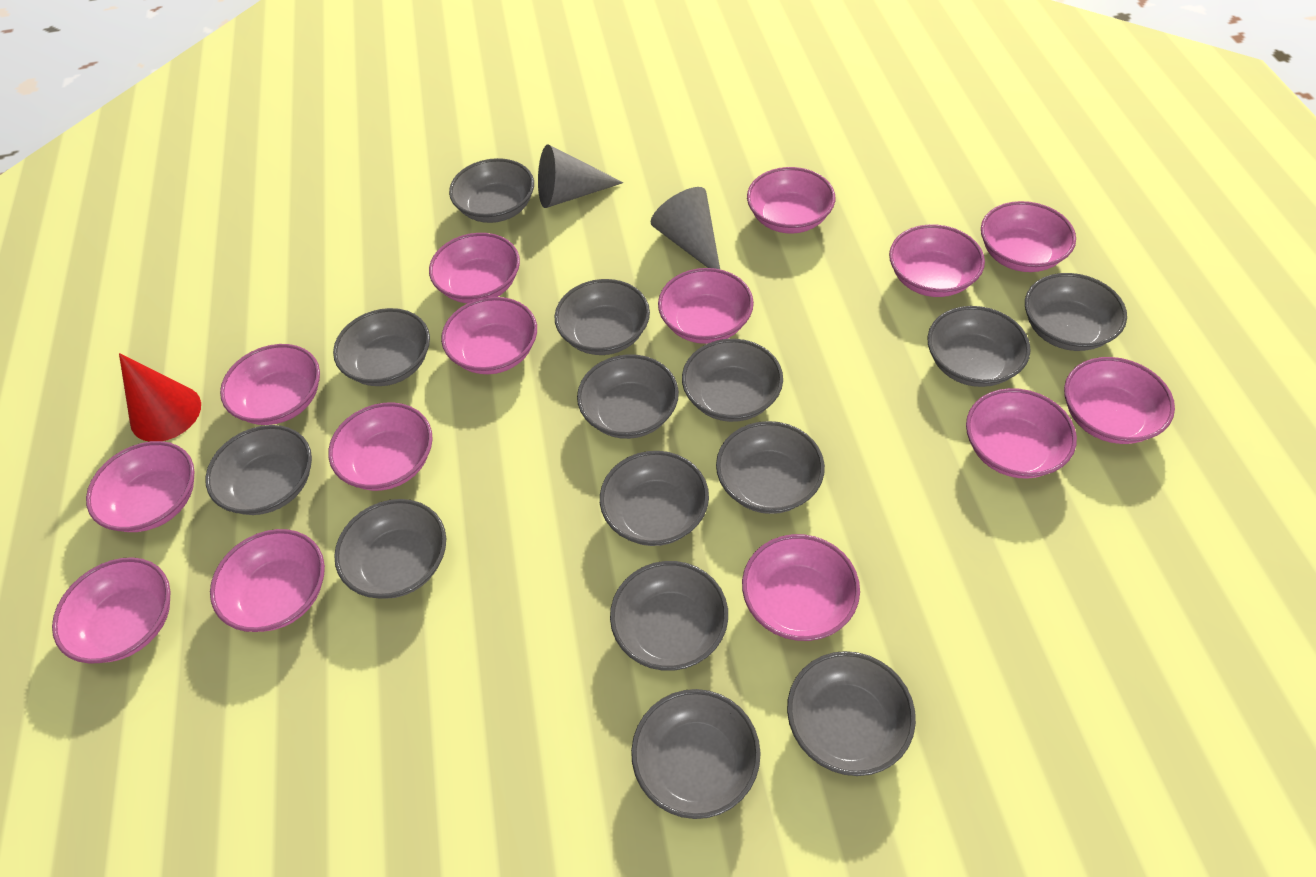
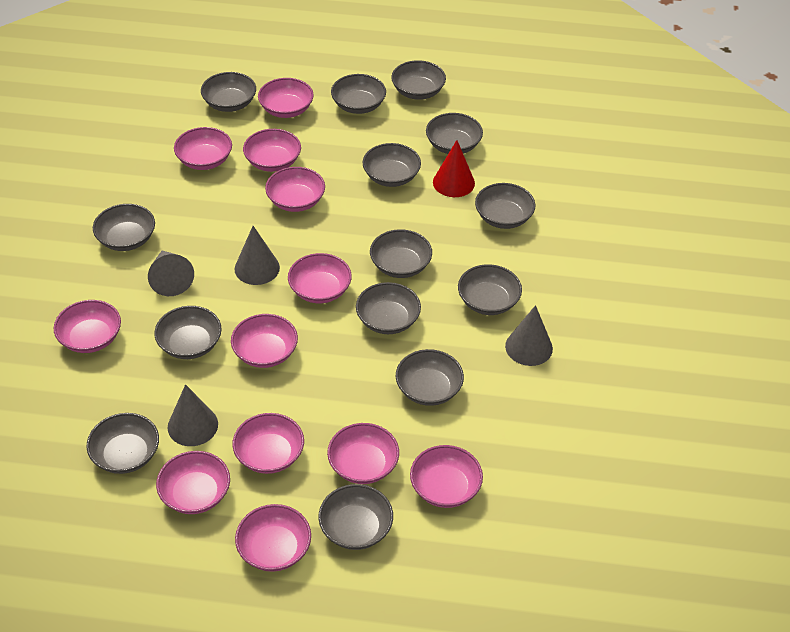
grey cone: 2 -> 4
pink bowl: 14 -> 12

